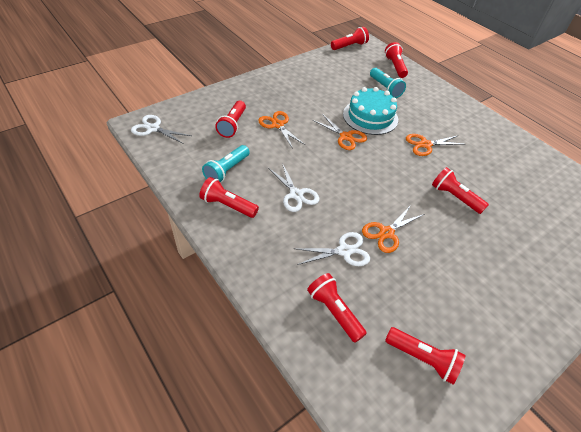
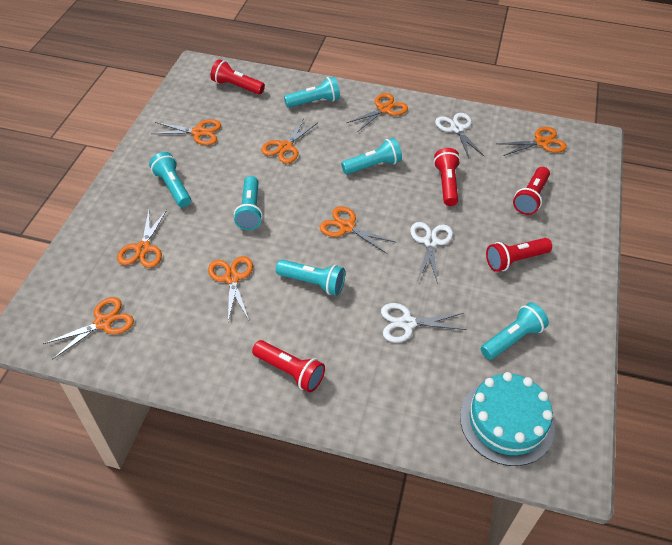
orange scissors: 4 -> 8
red flashlight: 7 -> 5
turquoise flashlight: 2 -> 6

